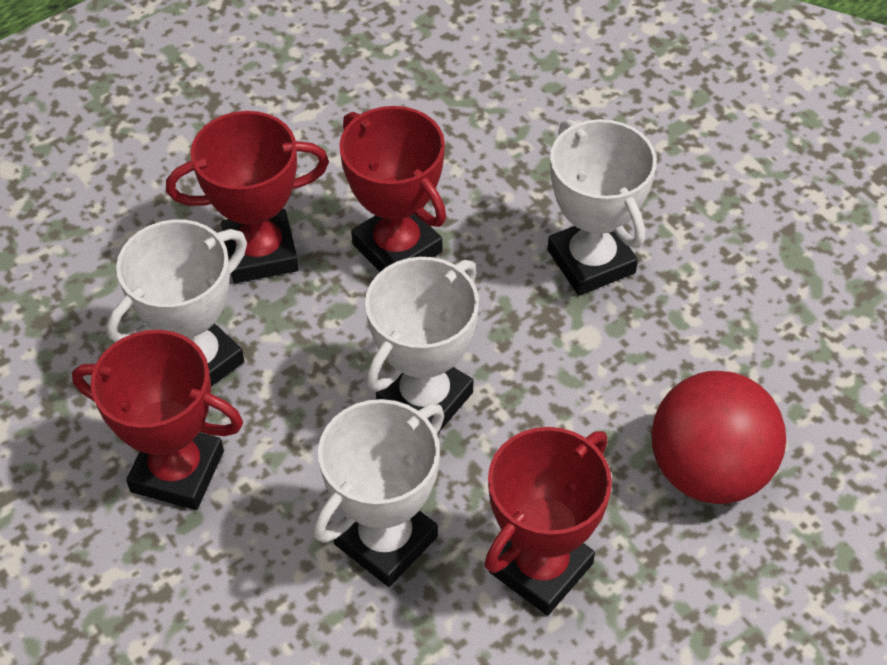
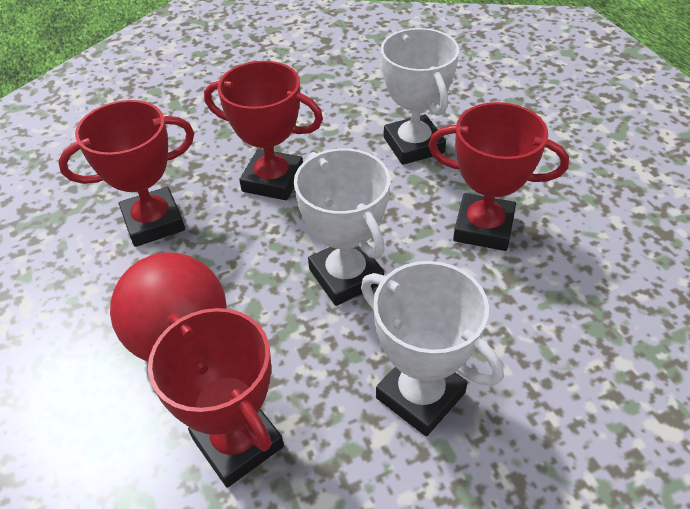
white trophy: 4 -> 3

